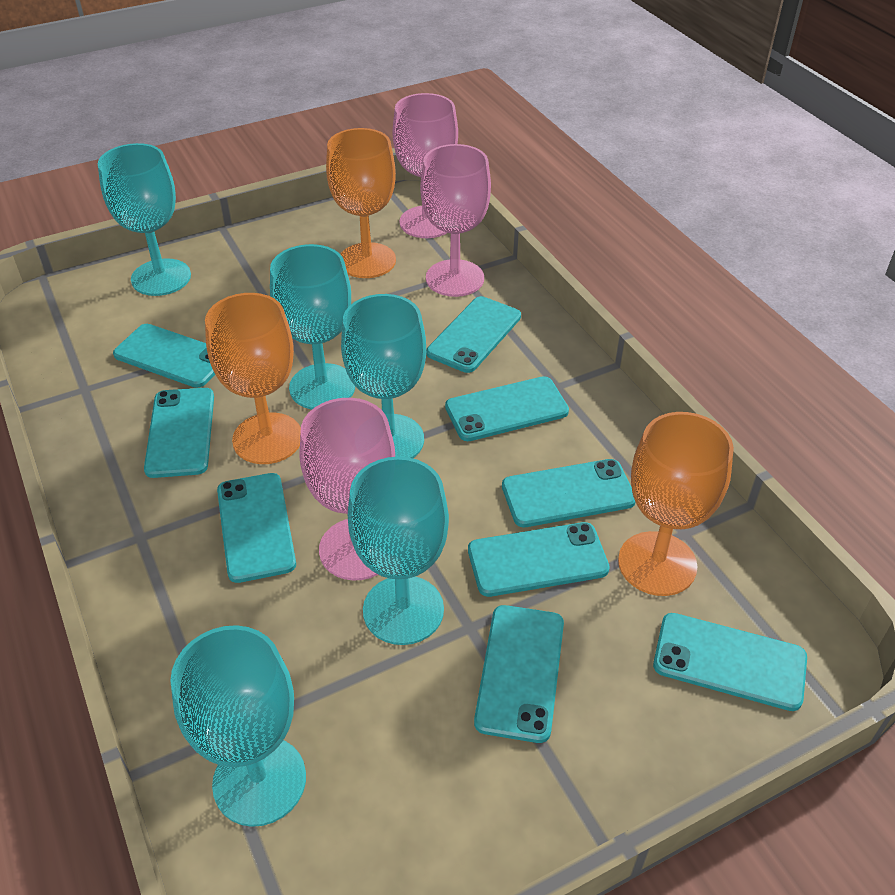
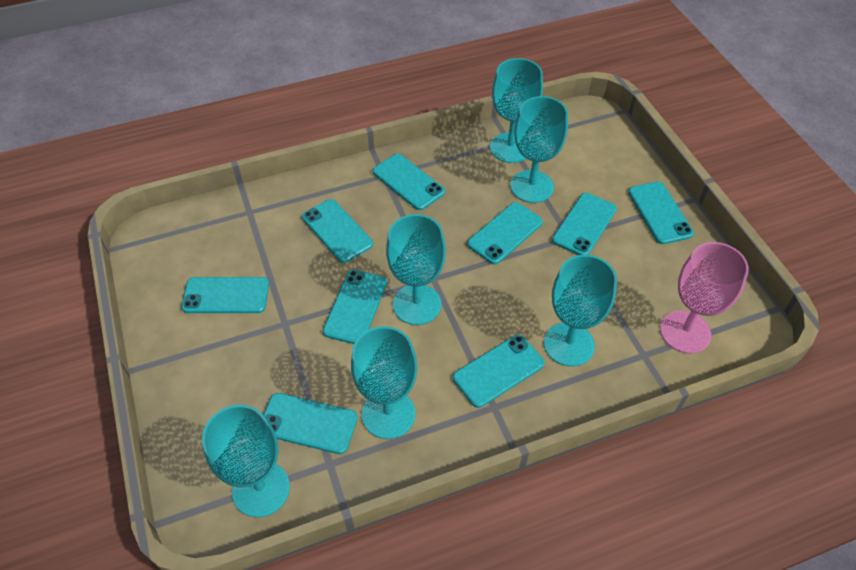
orange goblet: 3 -> 0
pink goblet: 3 -> 1
turquoise goblet: 5 -> 6

